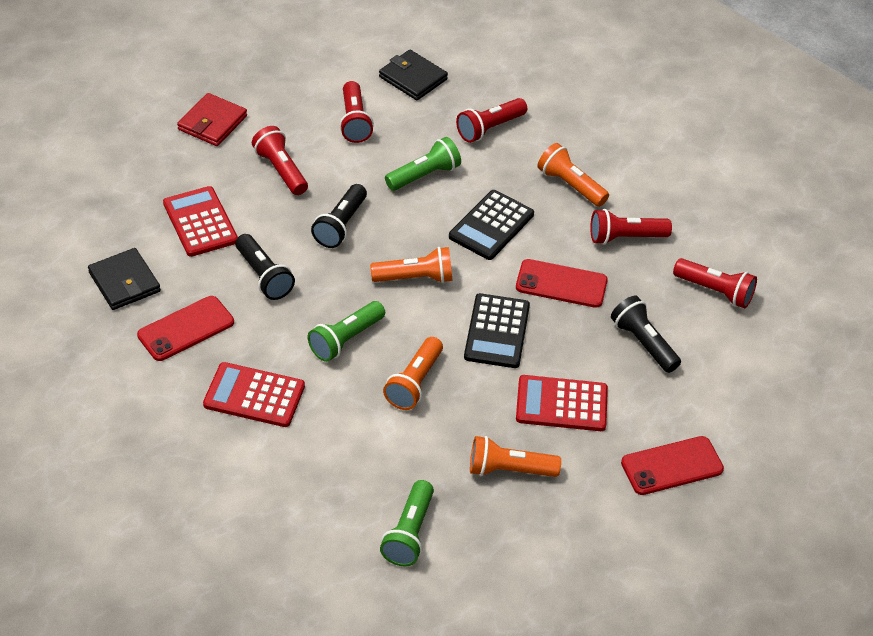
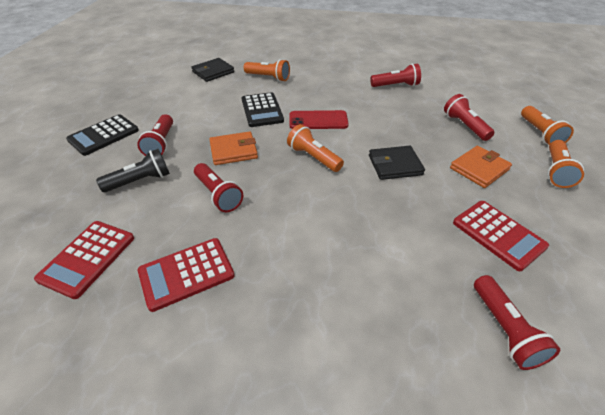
black flashlight: 3 -> 1
green flashlight: 3 -> 0
orange wallet: 0 -> 2
red phone: 3 -> 1
red wallet: 1 -> 0

